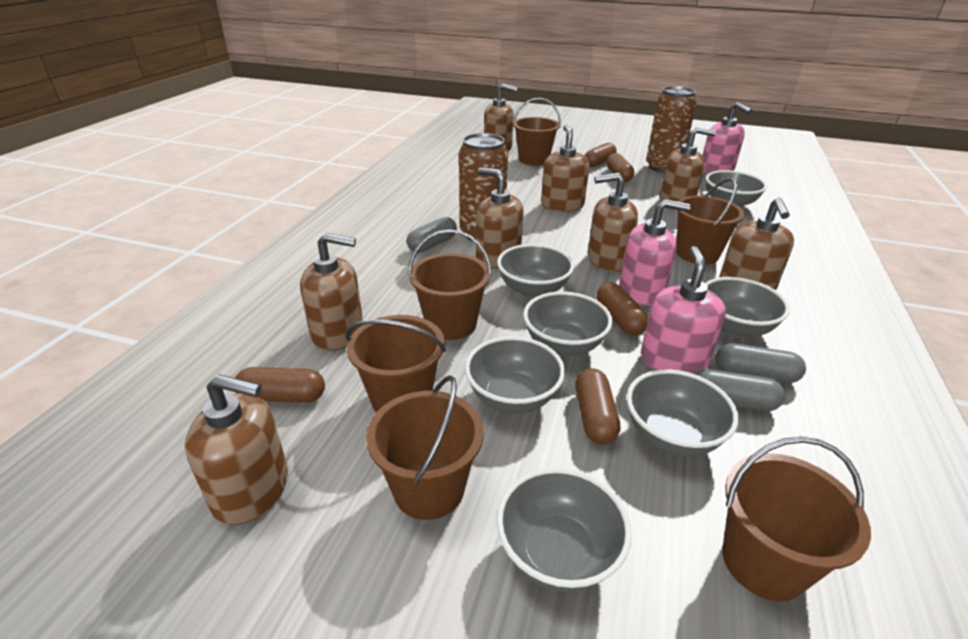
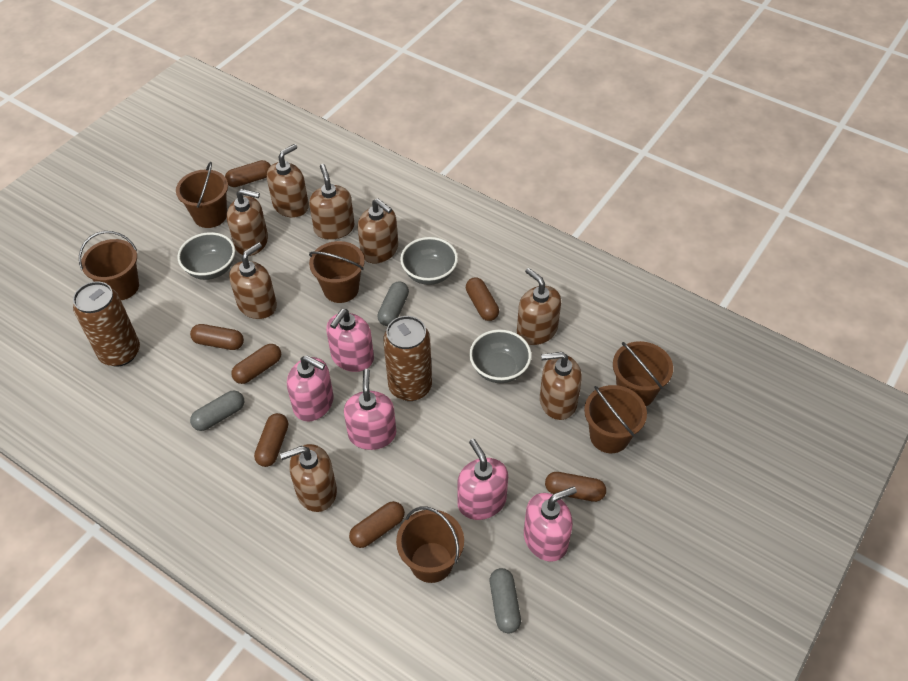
brown capsule: 5 -> 7
grey bowl: 7 -> 3
pink soap dispenser: 3 -> 5

